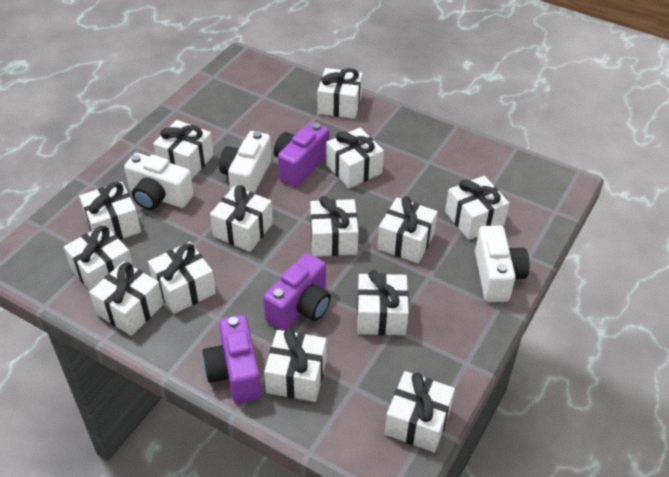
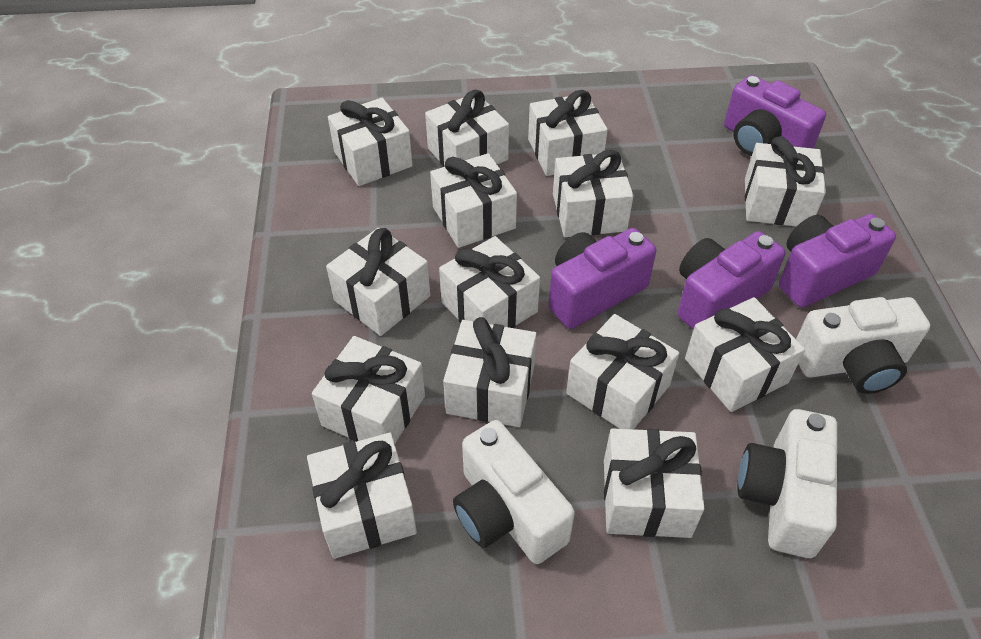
purple camera: 3 -> 4

